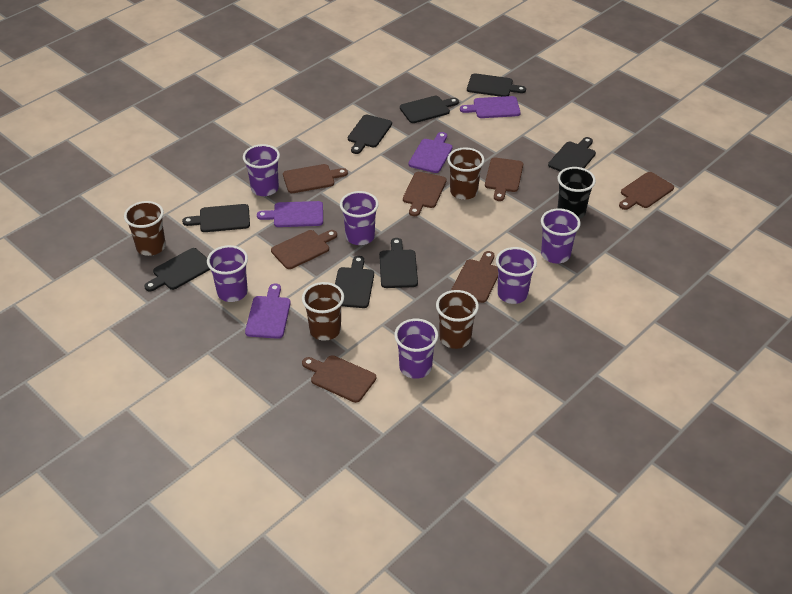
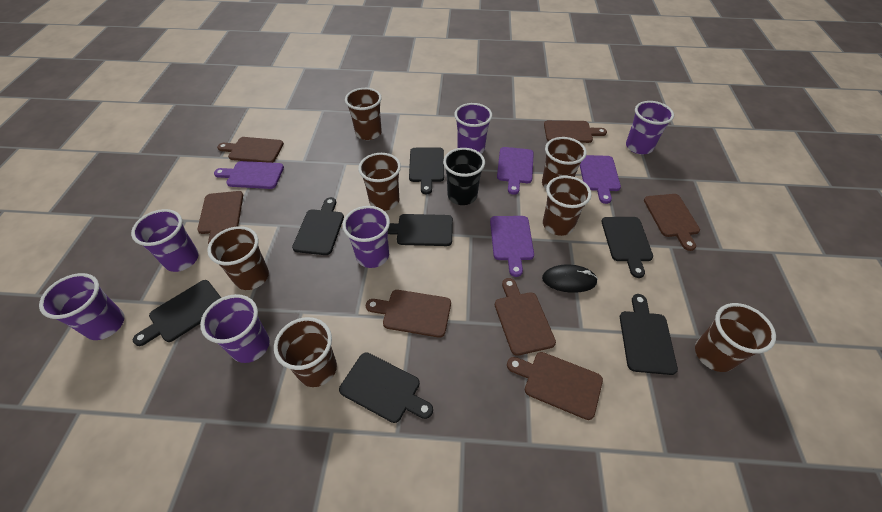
black cutting board: 8 -> 7
black mouse: 0 -> 1
brown cup: 4 -> 7

